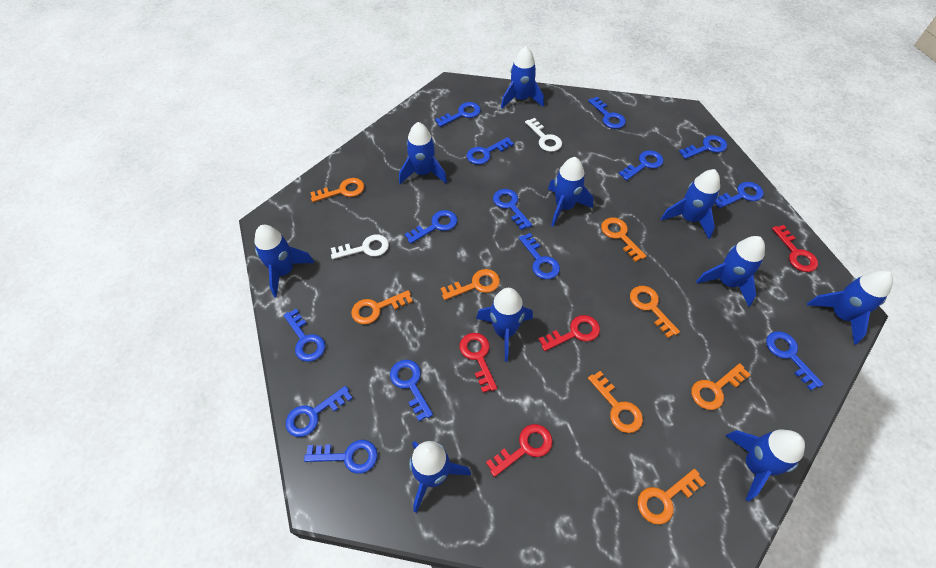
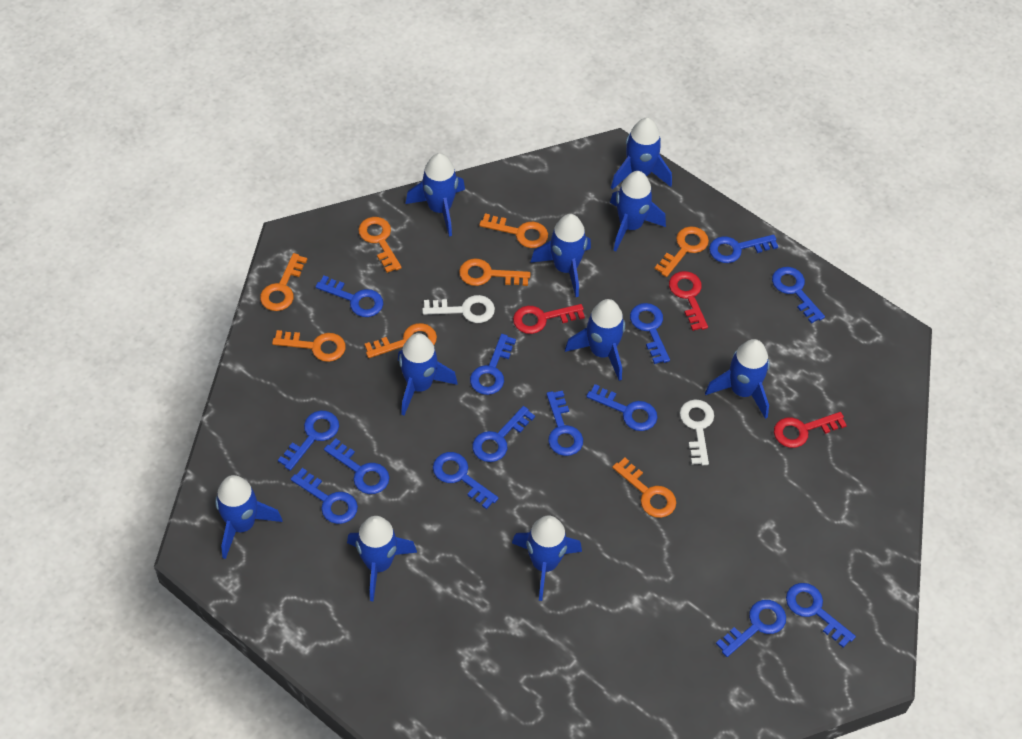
red key: 4 -> 3

